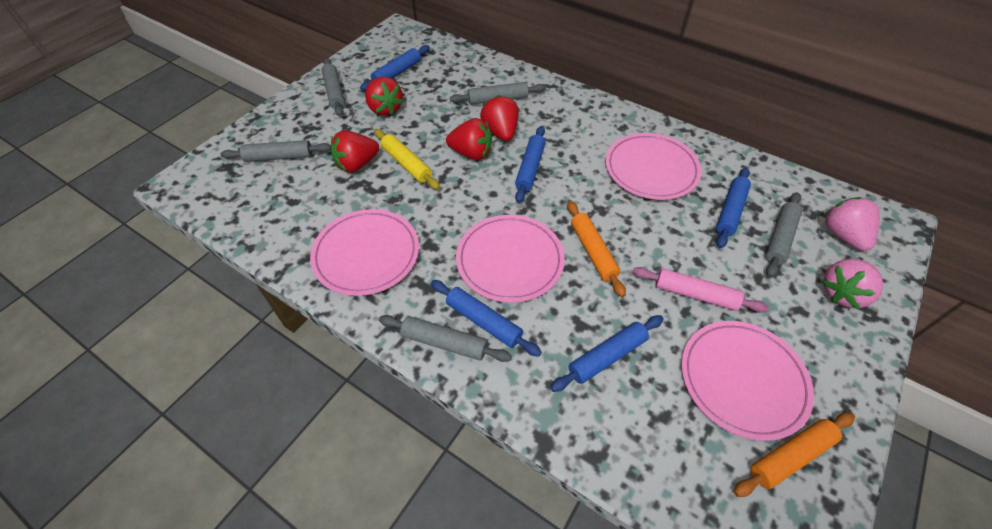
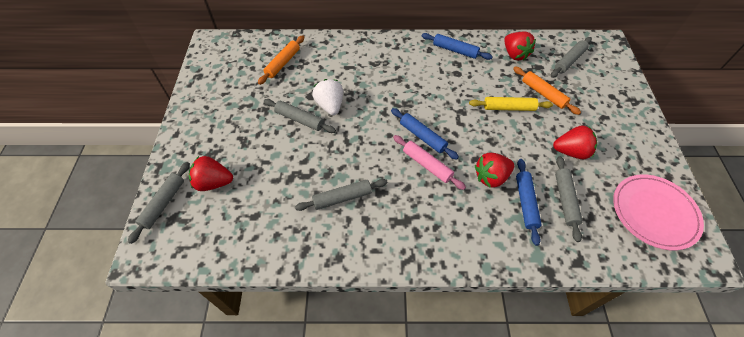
blue rolling pin: 5 -> 3
pink plate: 4 -> 1
pink strawberry: 2 -> 0
white strawberry: 0 -> 1

